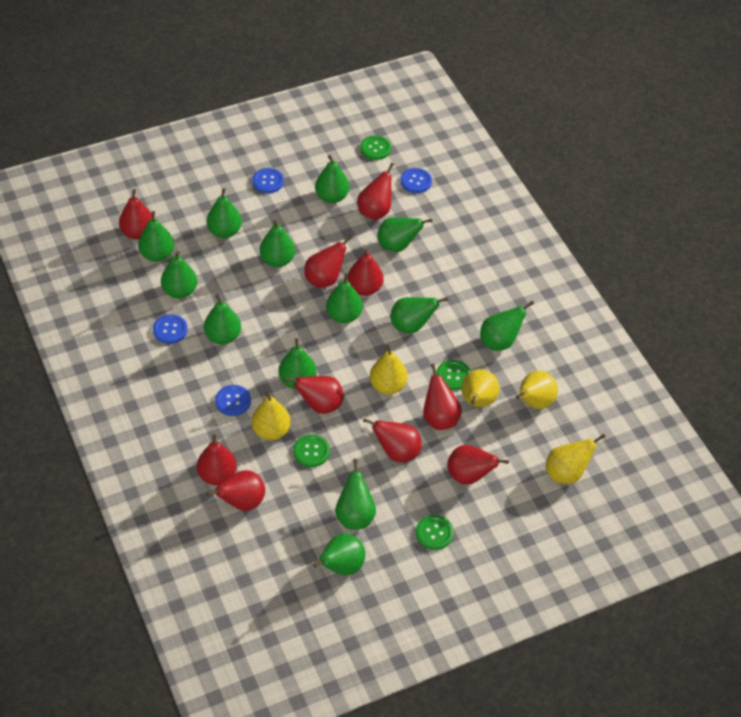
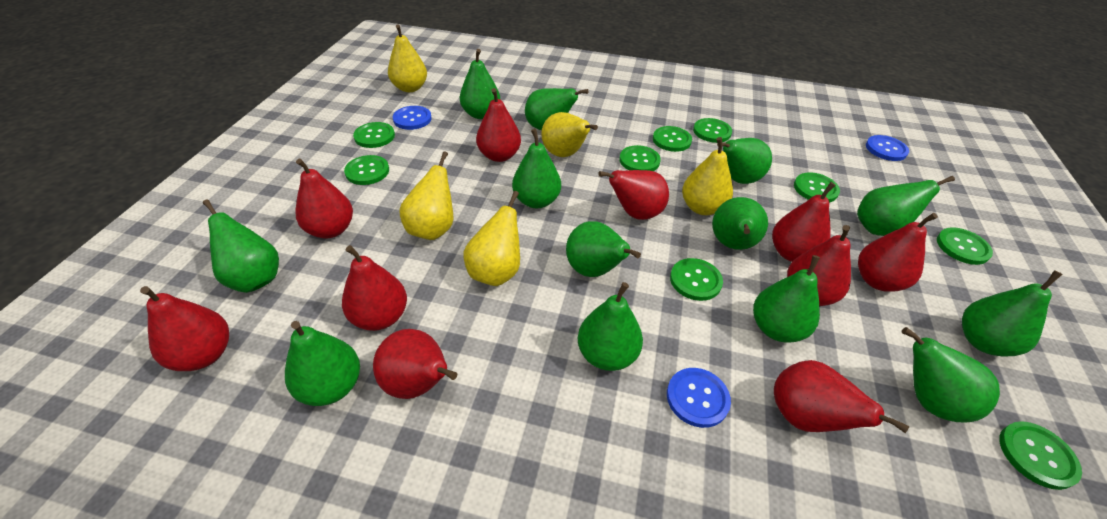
blue button: 4 -> 3
green button: 4 -> 9

